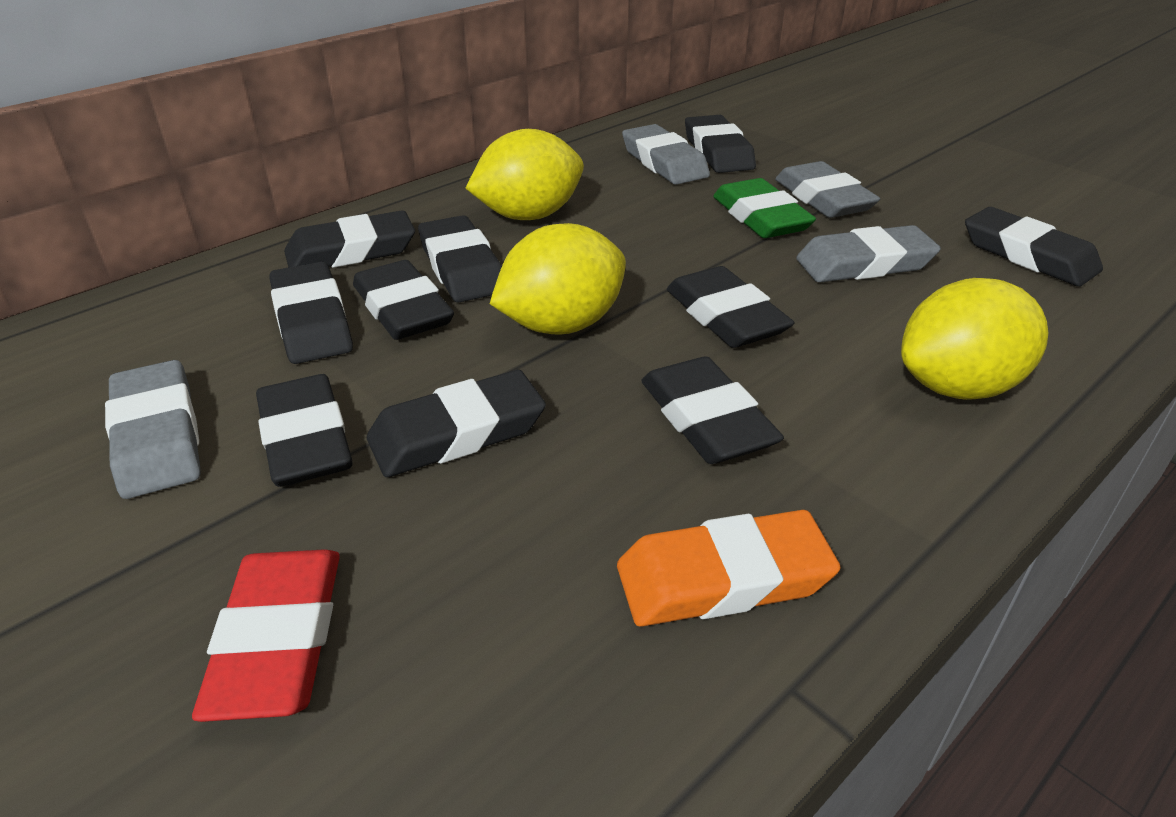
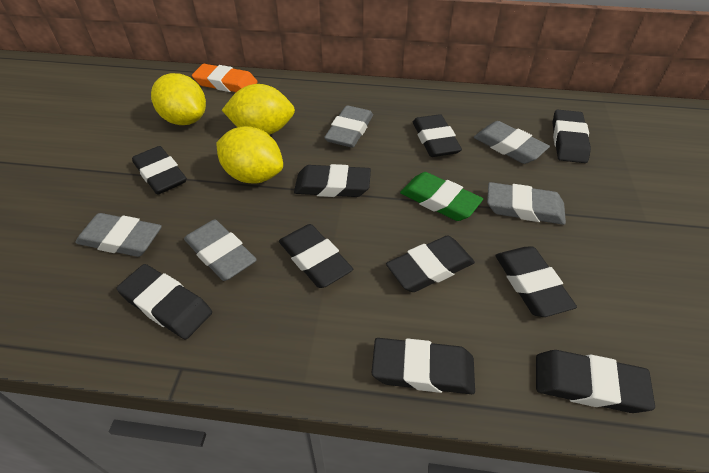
grey eraser: 4 -> 5
red eraser: 1 -> 0

